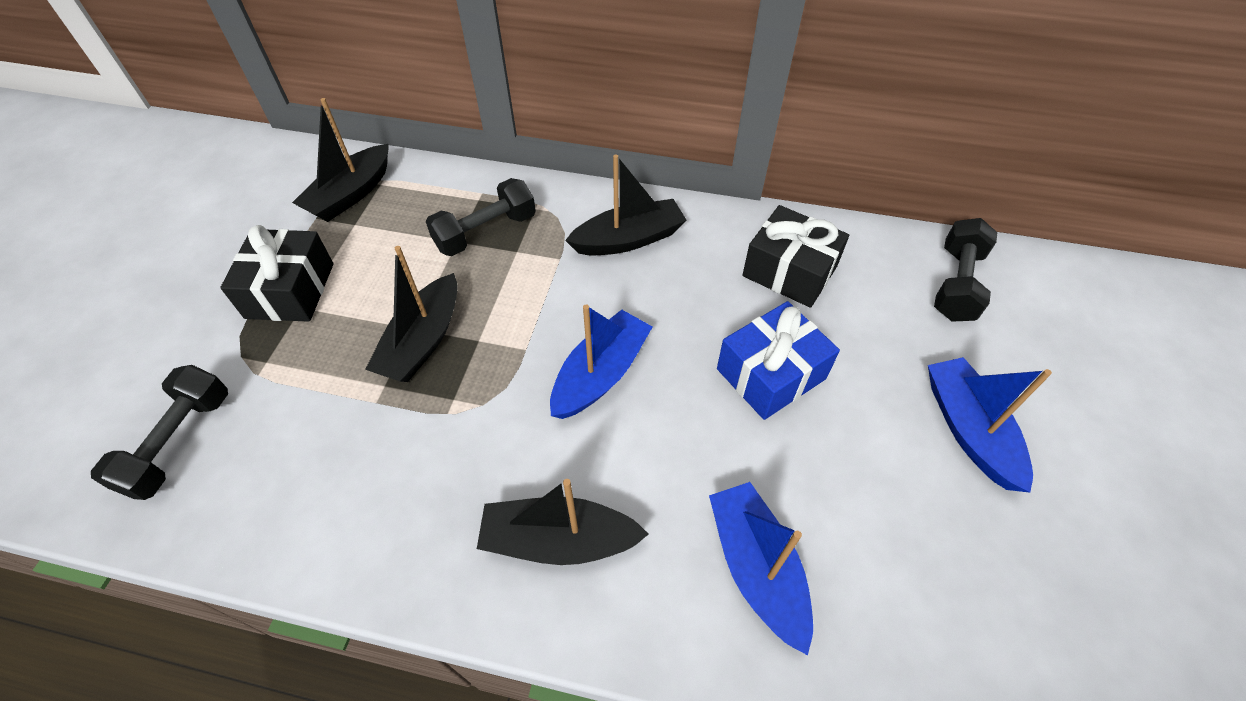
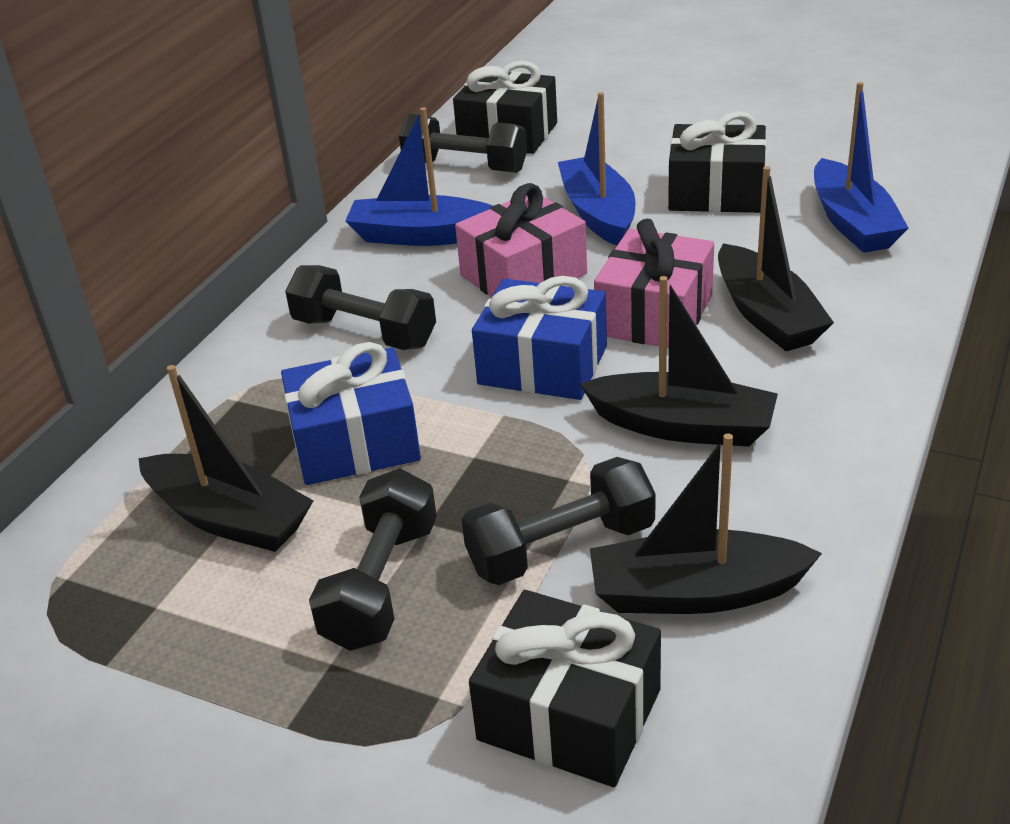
black dumbbell: 3 -> 4
black gift: 2 -> 3
blue gift: 1 -> 2
pink gift: 0 -> 2

